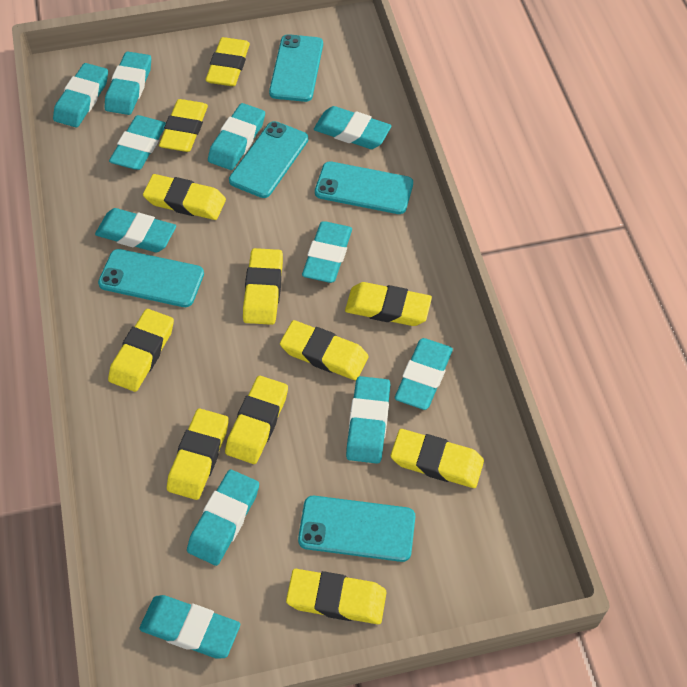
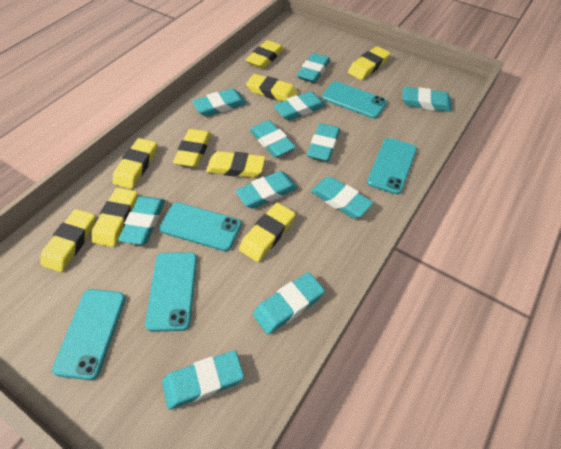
yellow eraser: 11 -> 9

